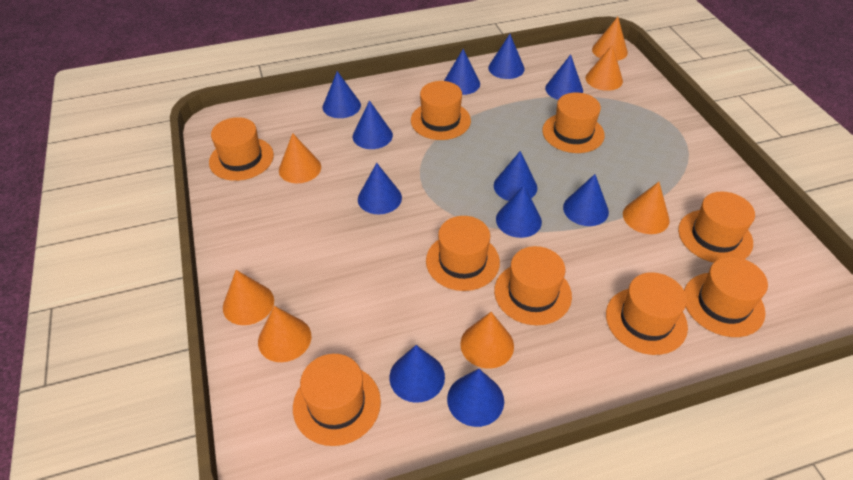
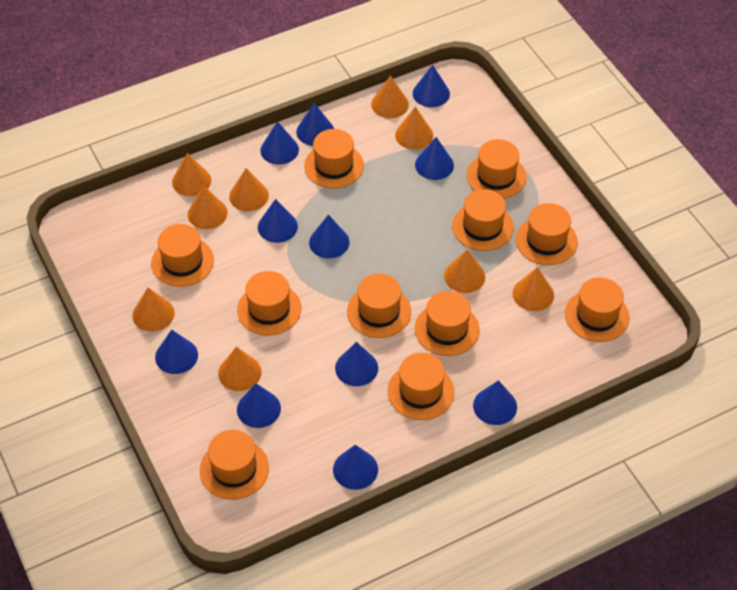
orange cone: 7 -> 9
orange hat: 9 -> 11

